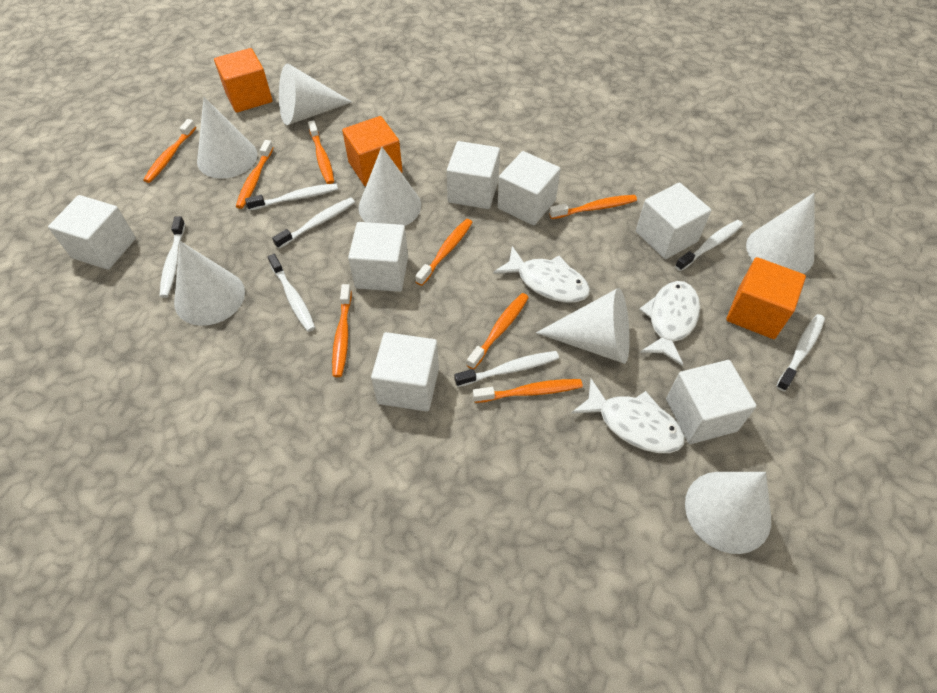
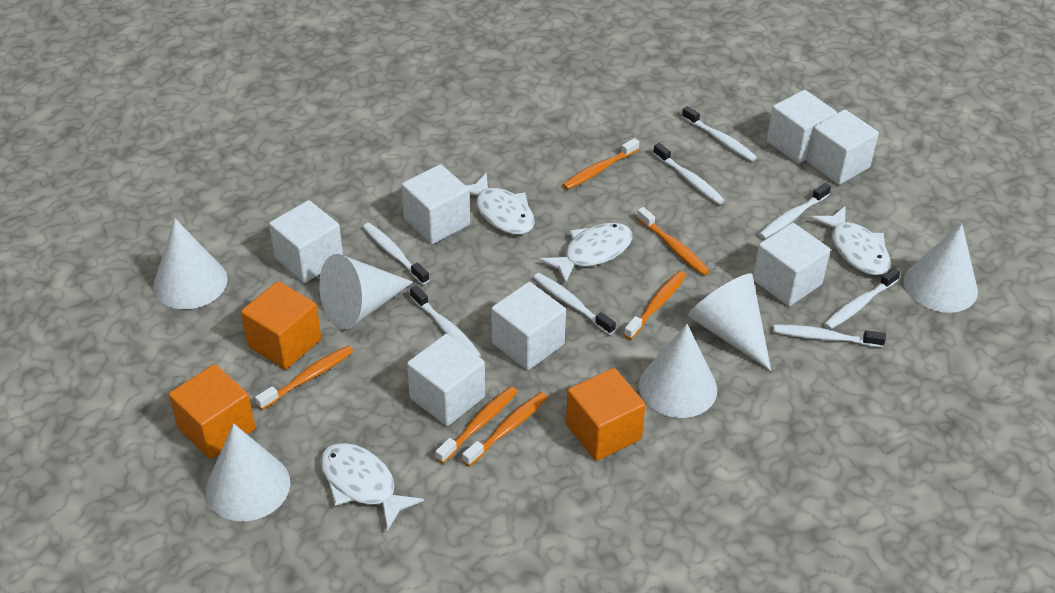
orange toothbrush: 8 -> 6
white cone: 7 -> 6
white fish: 3 -> 4
white toothbrush: 7 -> 8

